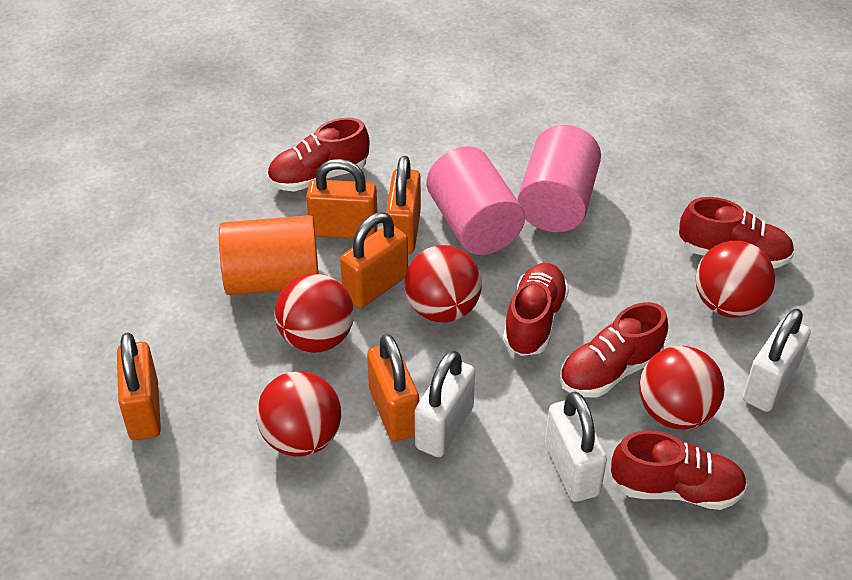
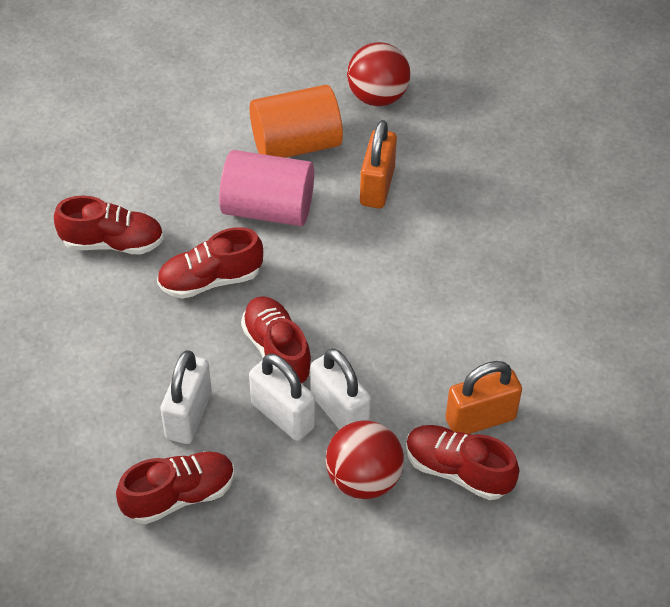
orange padlock: 5 -> 2
pink cylinder: 2 -> 1
red ball: 5 -> 2

